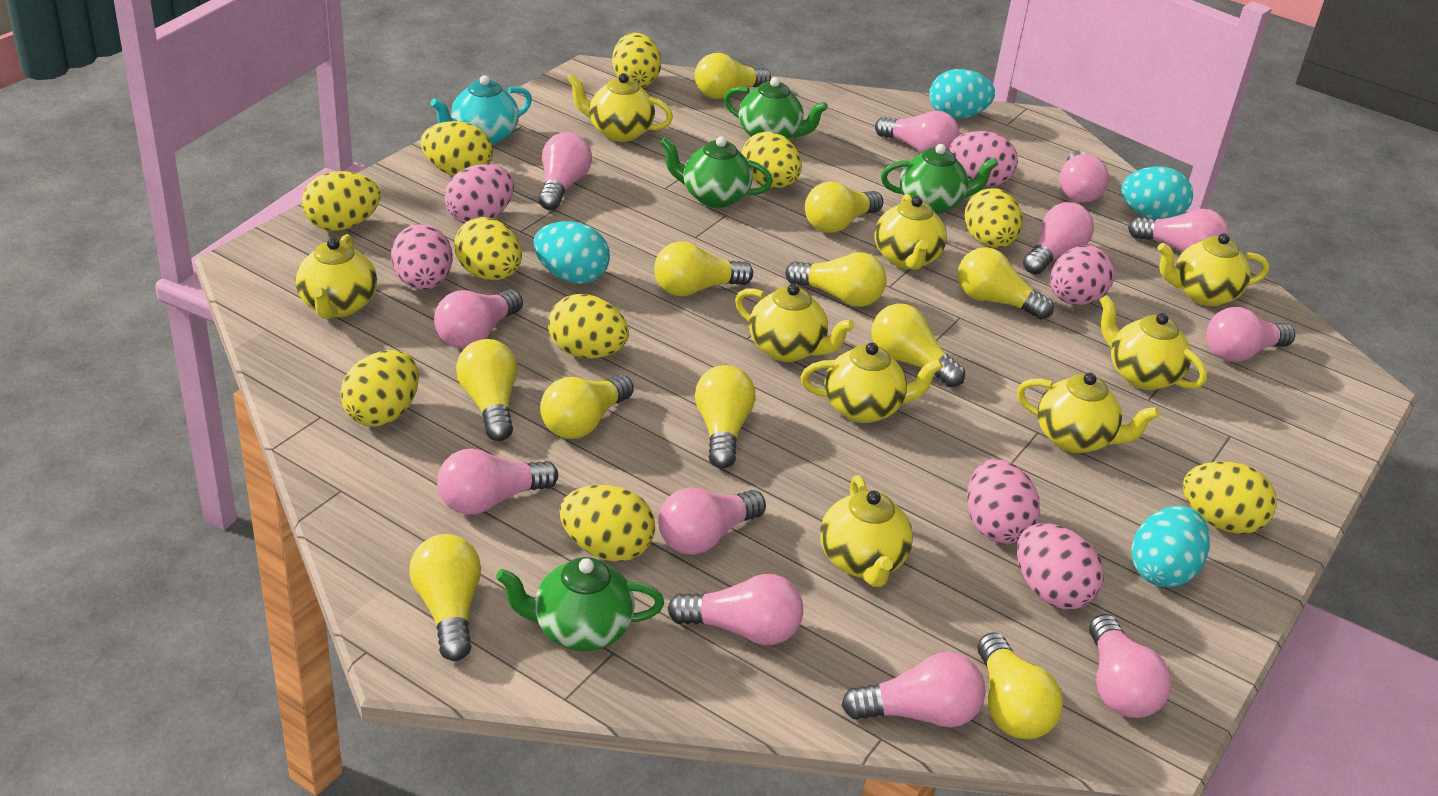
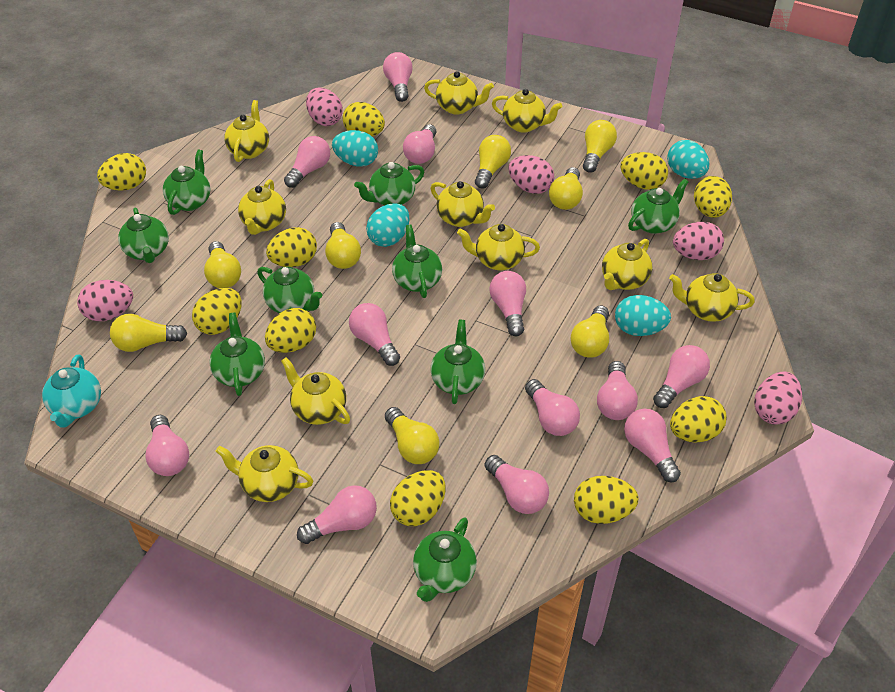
green teapot: 4 -> 9
pink egg: 6 -> 5
yellow light bulb: 11 -> 8
yellow teapot: 9 -> 10

